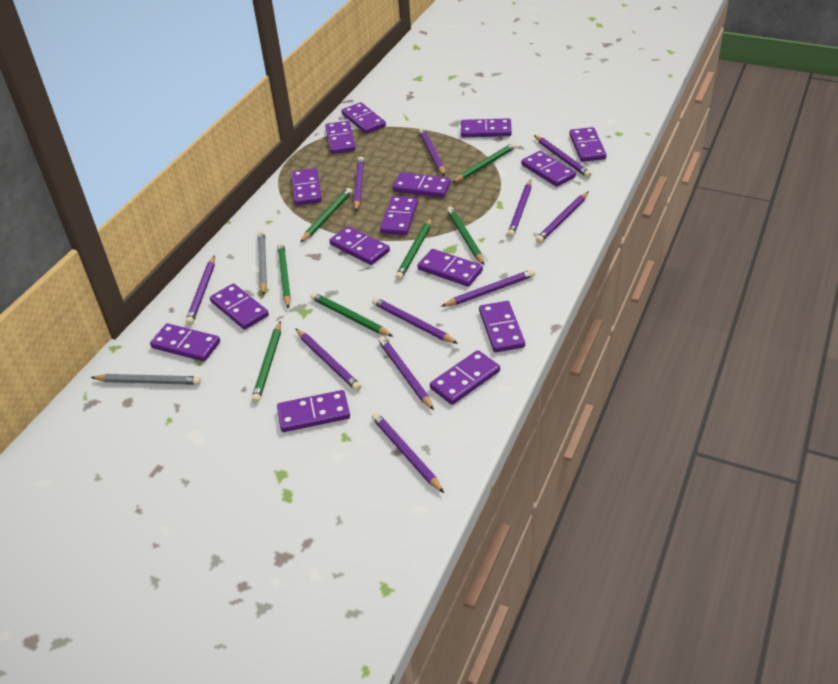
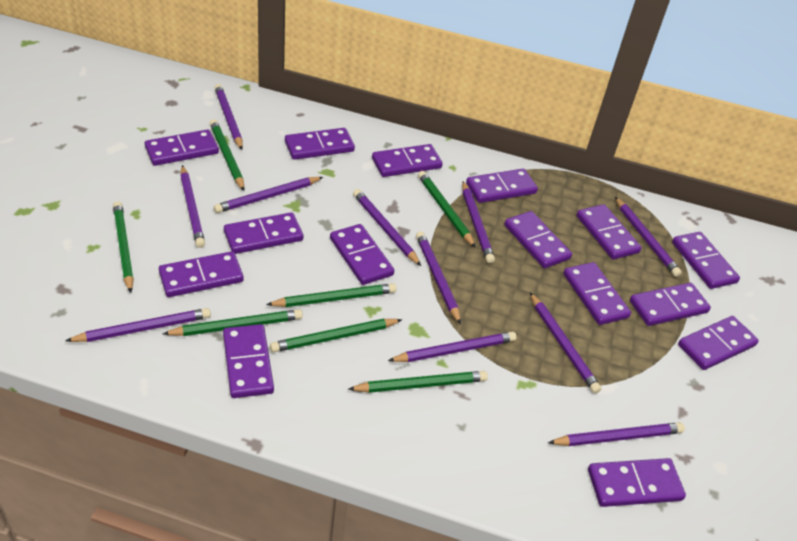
grey pencil: 2 -> 0

